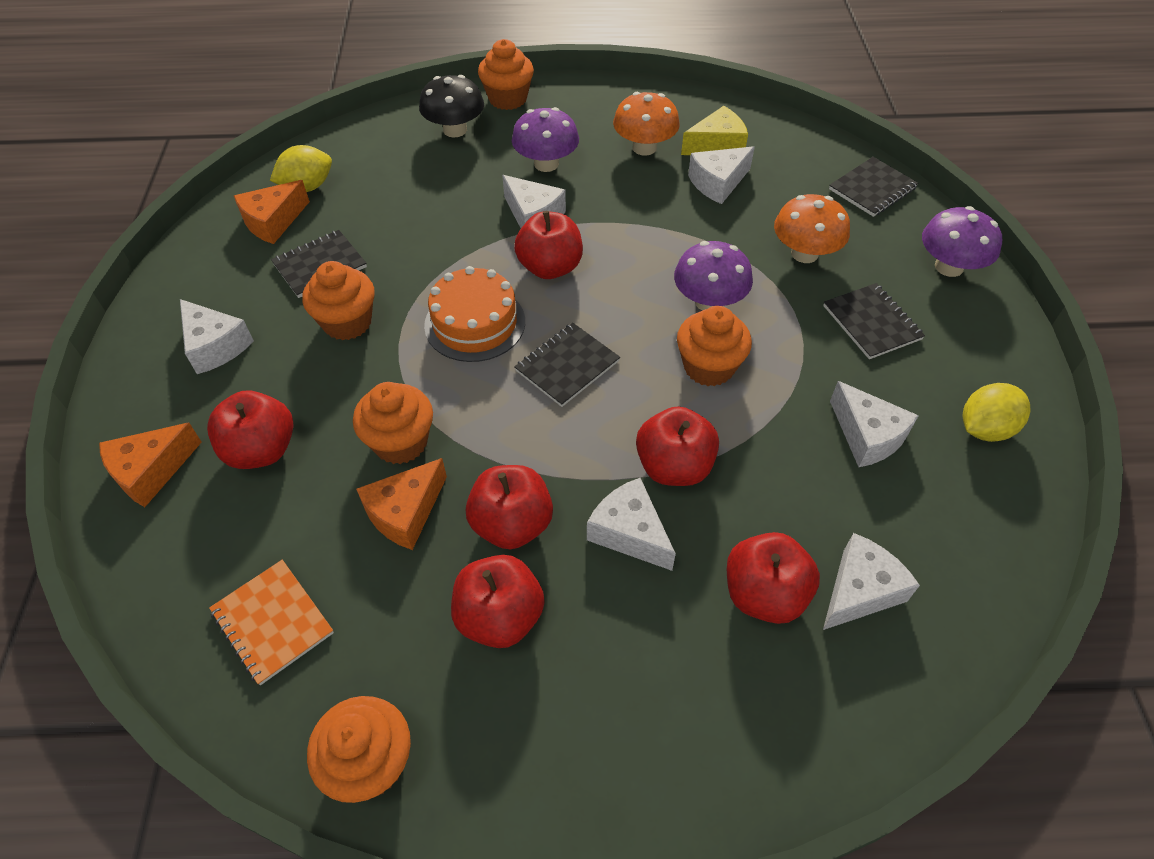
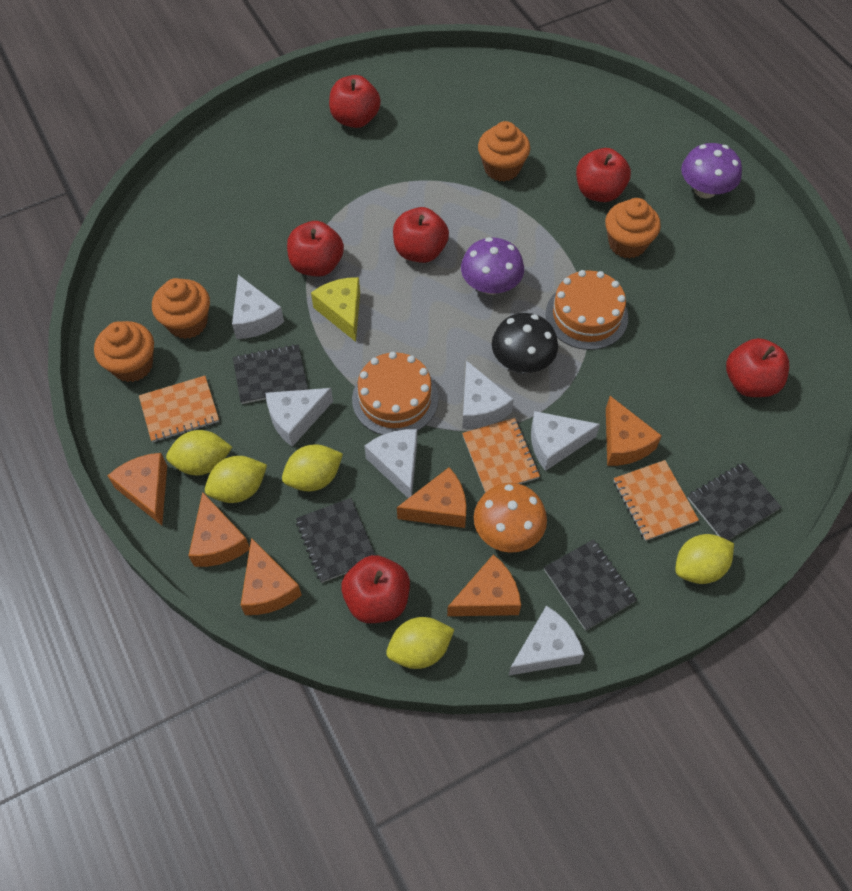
orange cake: 1 -> 2
orange cheese: 3 -> 6
orange cupcake: 5 -> 4
orange mushroom: 2 -> 1
orange notebook: 1 -> 3
purple mushroom: 3 -> 2
yellow lemon: 2 -> 5

